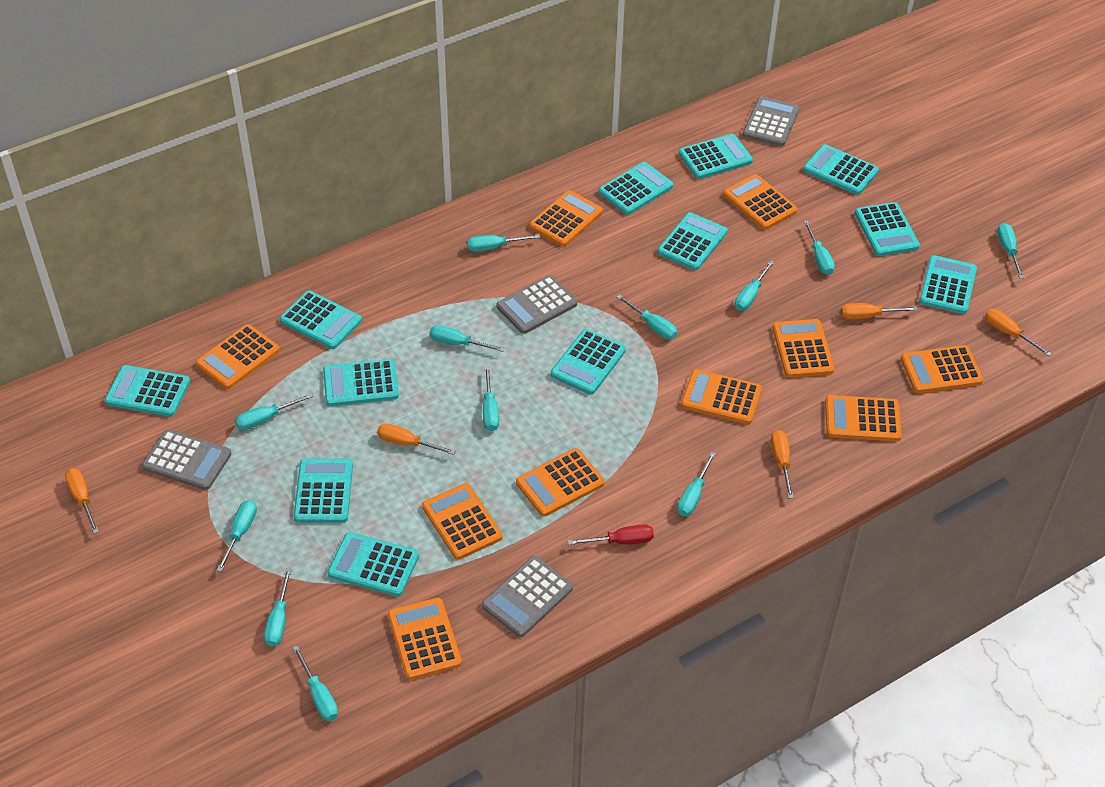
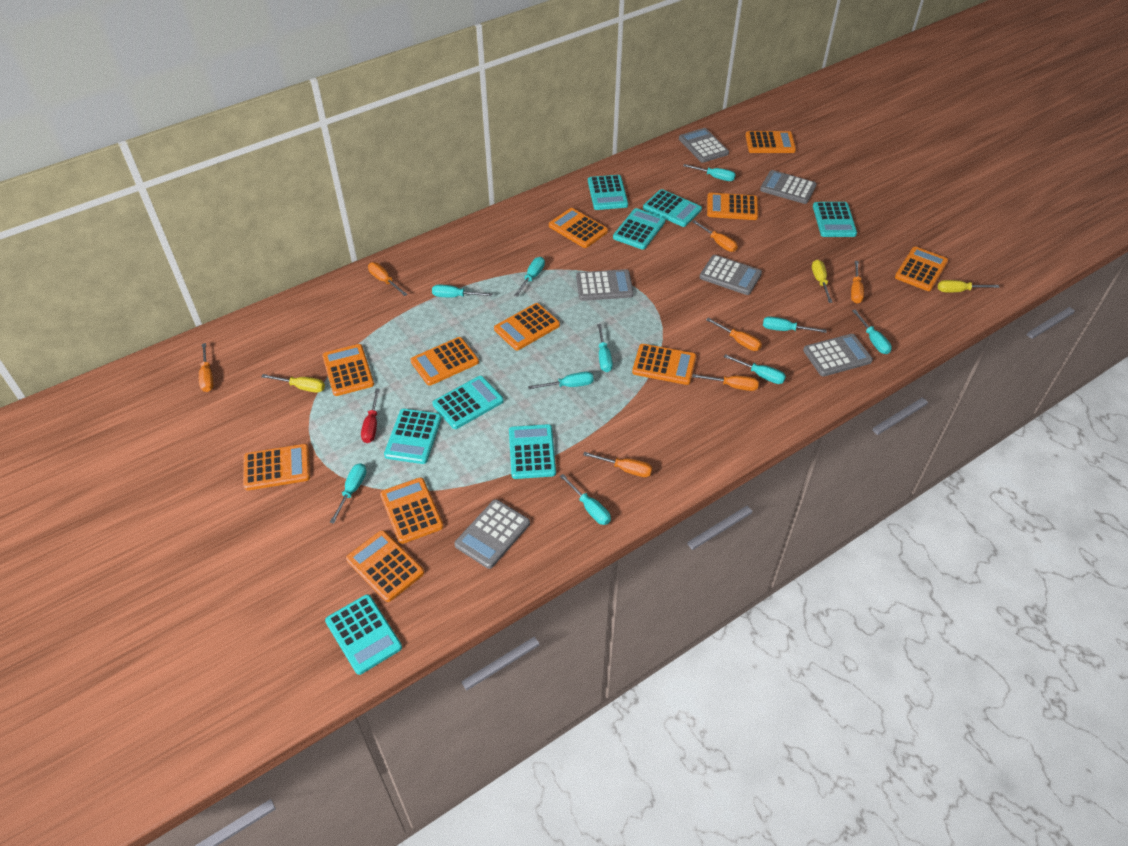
grey calculator: 4 -> 6
orange calculator: 10 -> 11
orange screwdriver: 5 -> 7
turquoise calculator: 12 -> 8
turquoise screwdriver: 12 -> 10
yellow screwdriver: 0 -> 3

